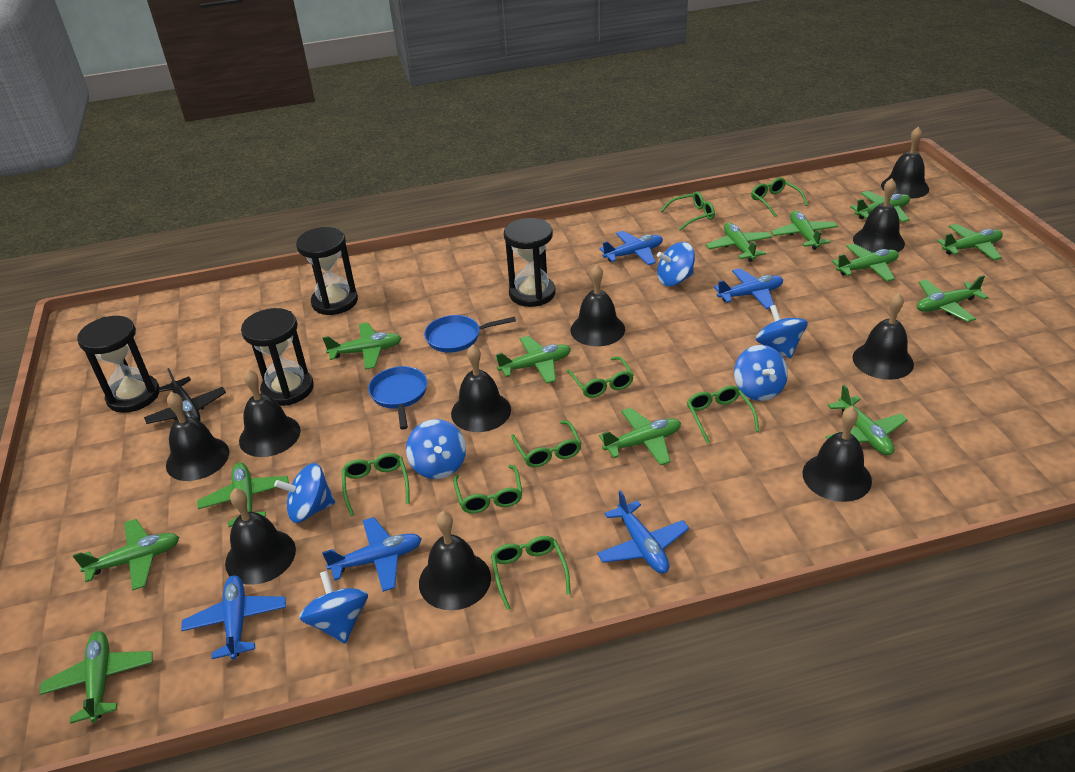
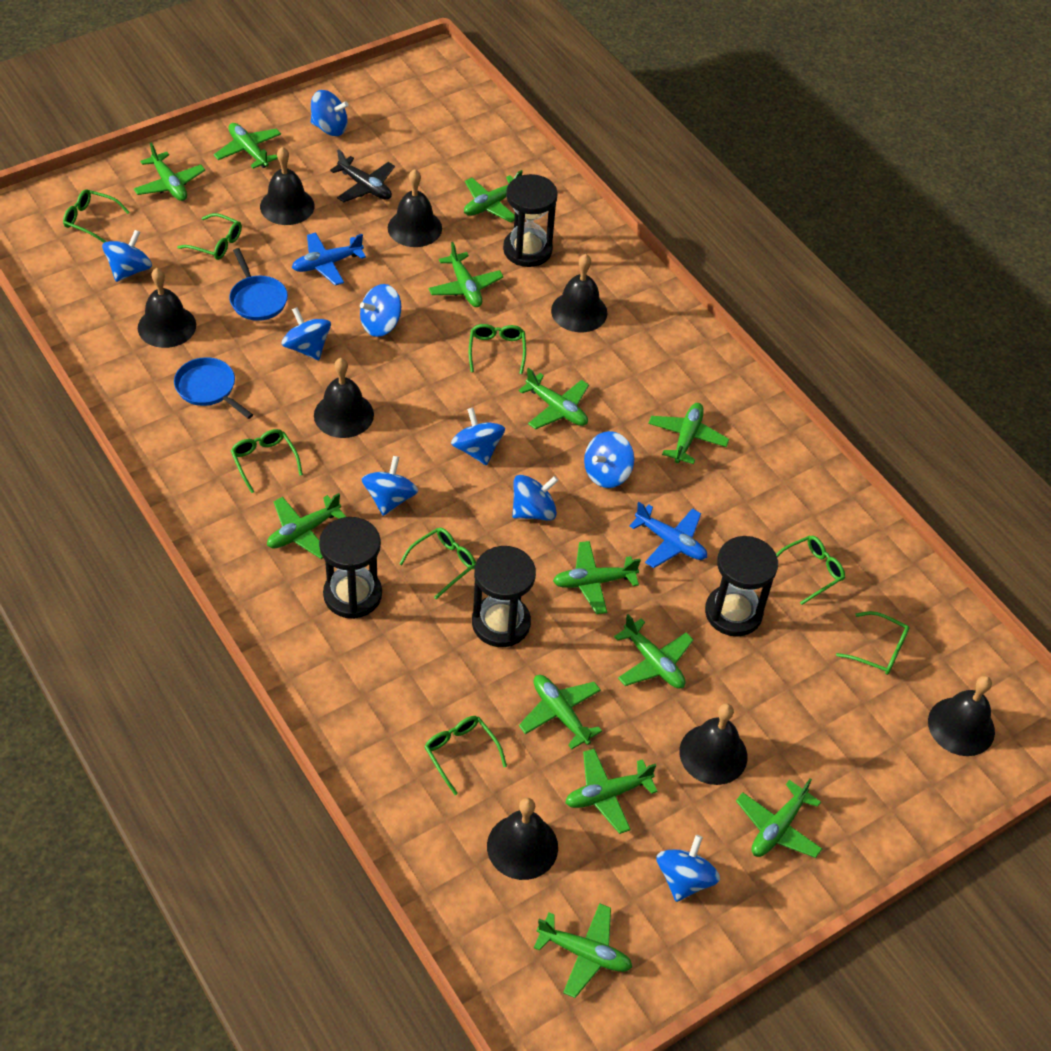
black bell: 10 -> 8
blue plane: 5 -> 2
blue spinning top: 6 -> 9

